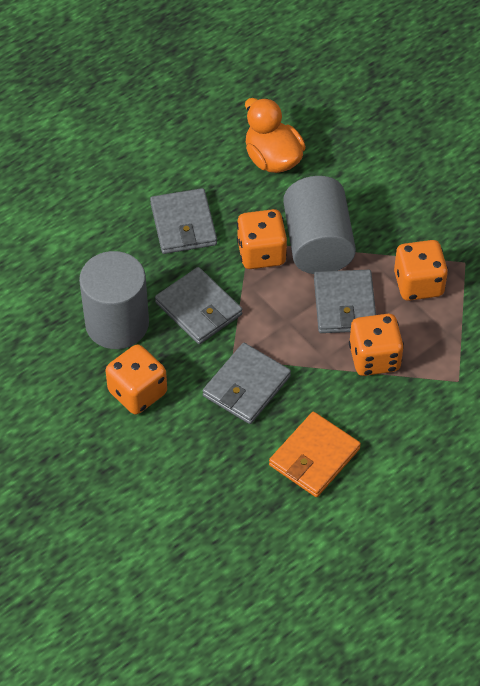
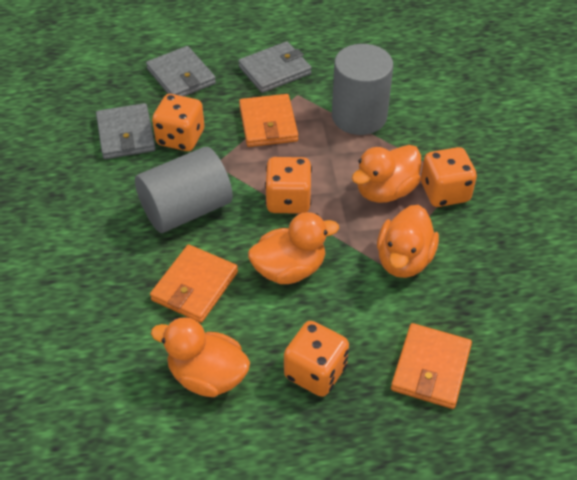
grey wallet: 4 -> 3
orange duck: 1 -> 4
orange wallet: 1 -> 3

